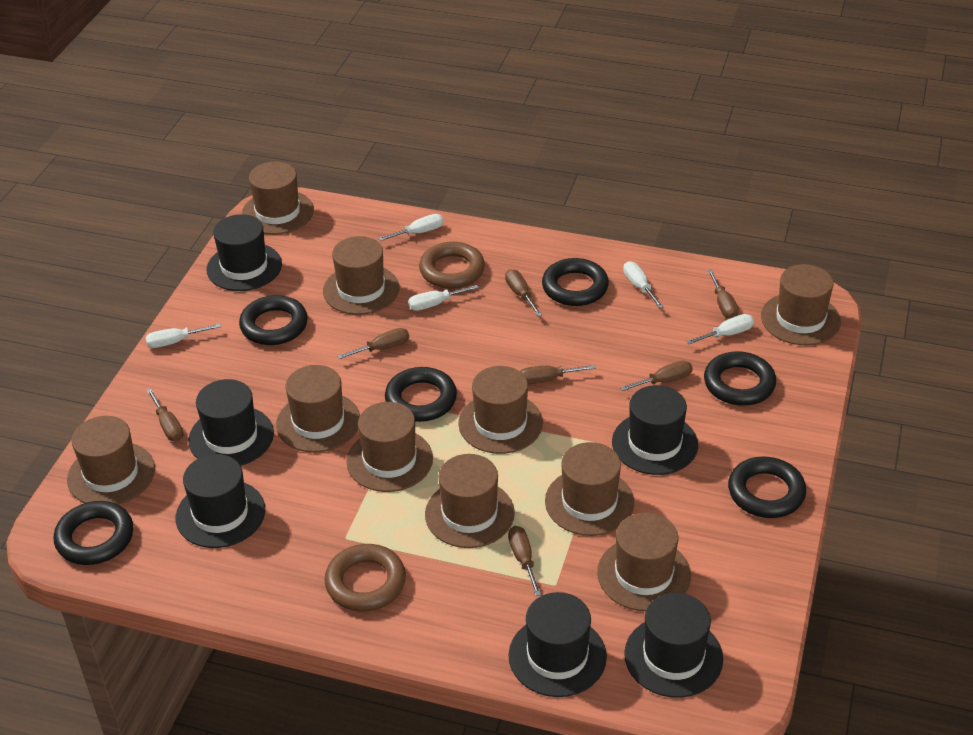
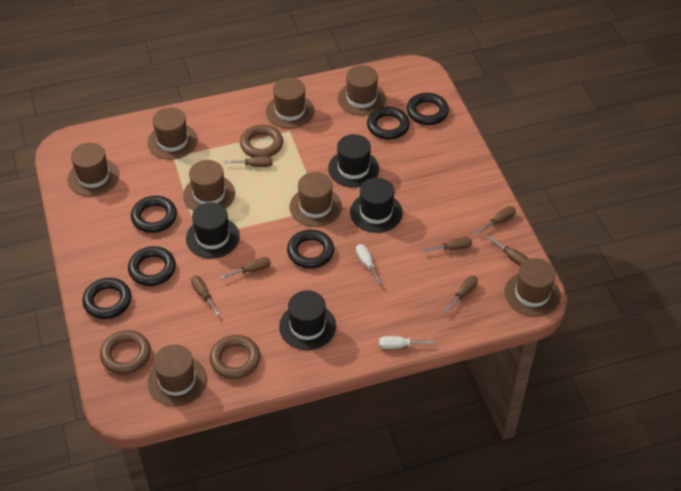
black hat: 6 -> 4
brown hat: 10 -> 8
brown ring: 2 -> 3
white screwdriver: 5 -> 2

